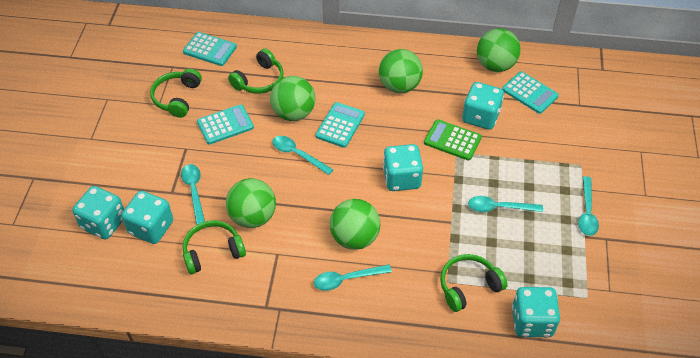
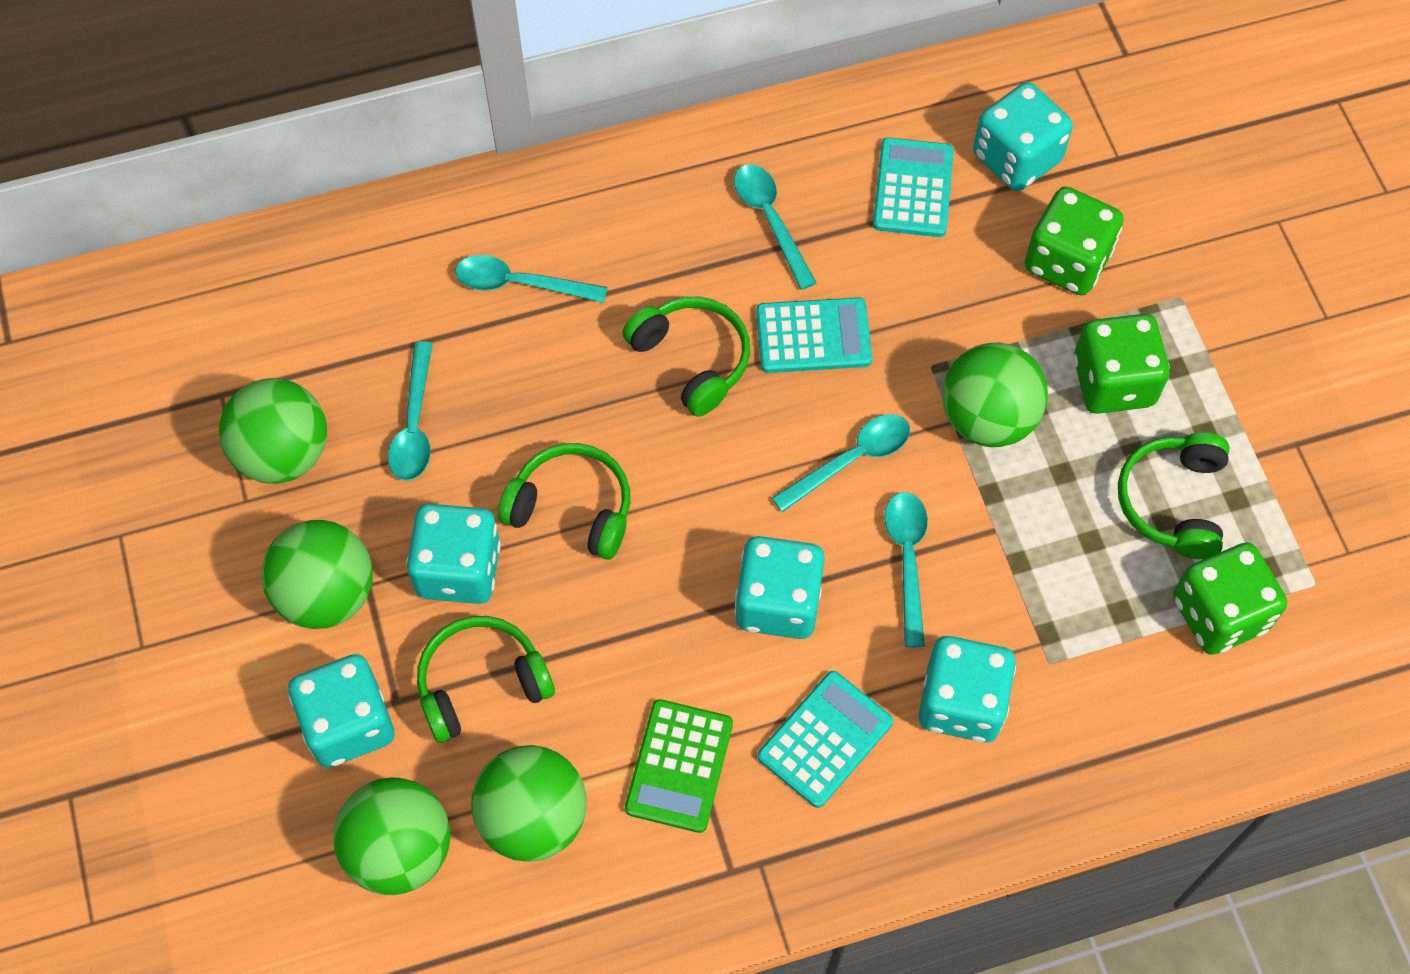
green dice: 0 -> 3
turquoise calculator: 4 -> 3

